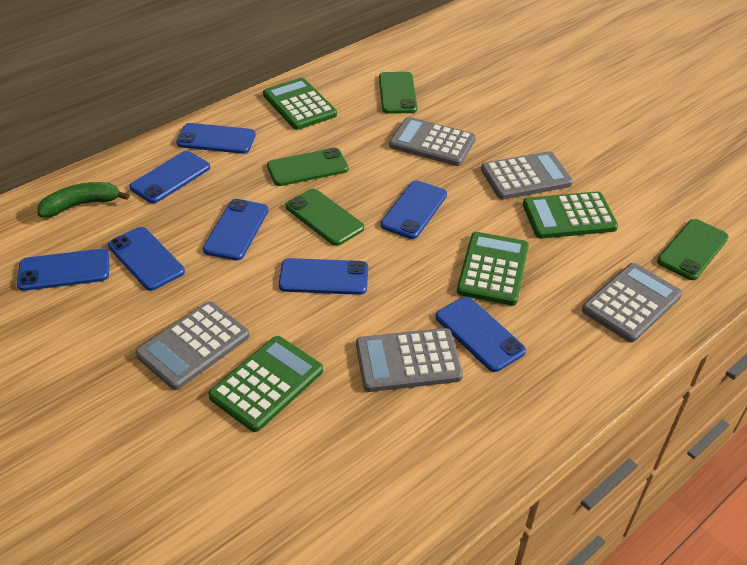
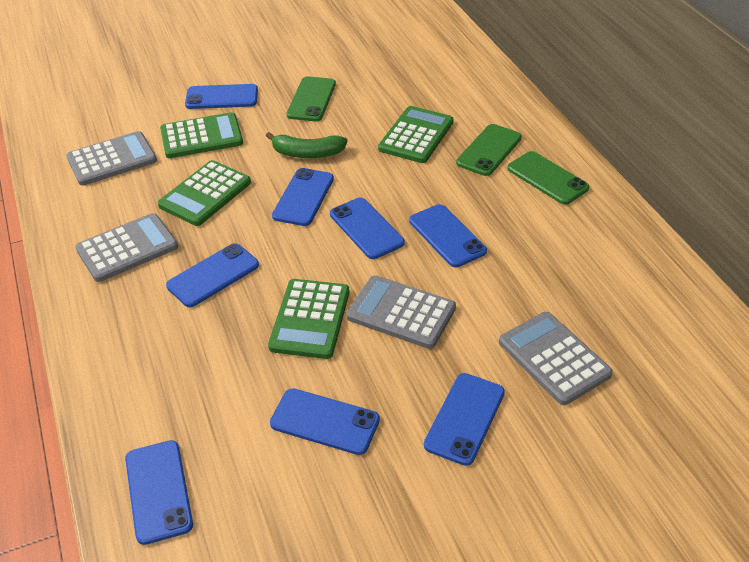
green phone: 4 -> 3
grey calculator: 5 -> 4

